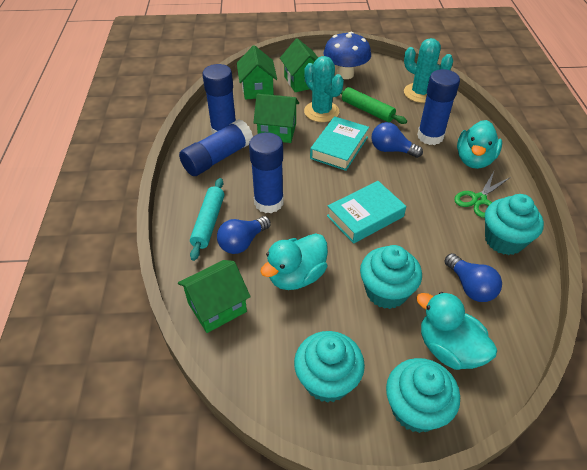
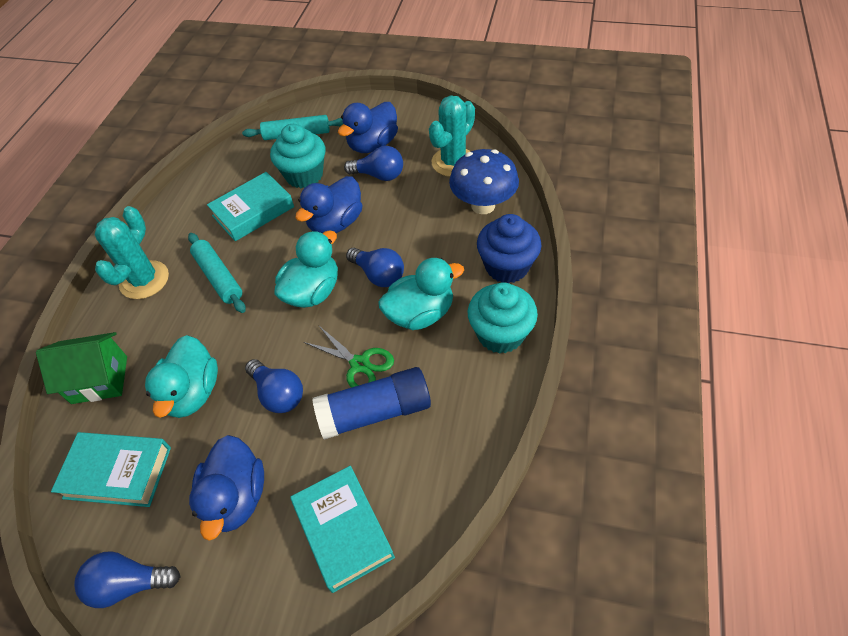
blue cupcake: 0 -> 1
blue duck: 0 -> 3
blue glue stick: 4 -> 1
blue light bulb: 3 -> 4
green house: 4 -> 1
green rolling pin: 1 -> 0
turquoise book: 2 -> 3
turquoise cupcake: 4 -> 2
turquoise rolling pin: 1 -> 2

